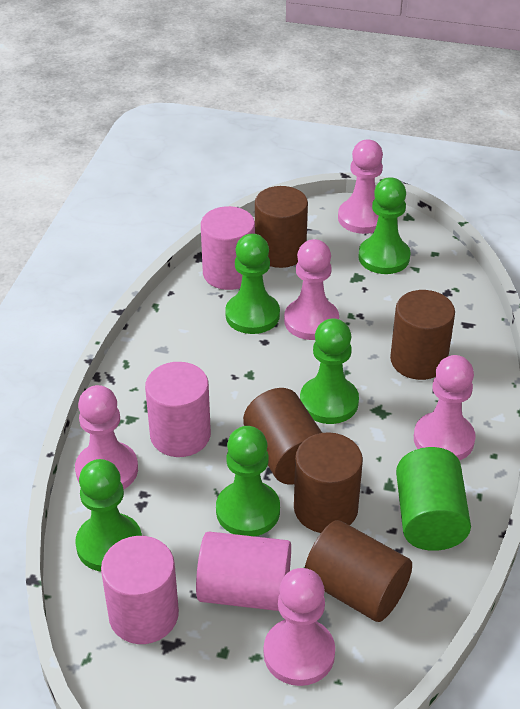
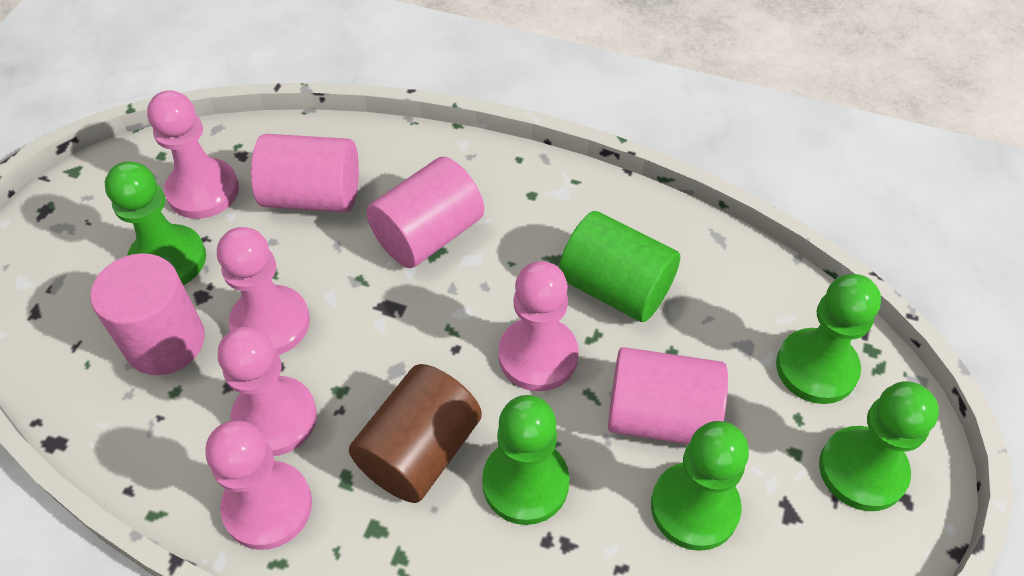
brown cylinder: 5 -> 1

